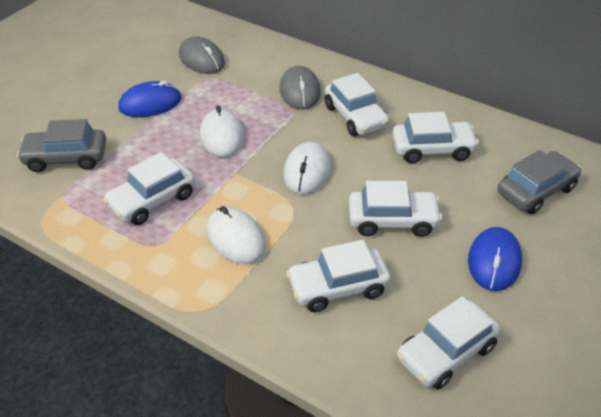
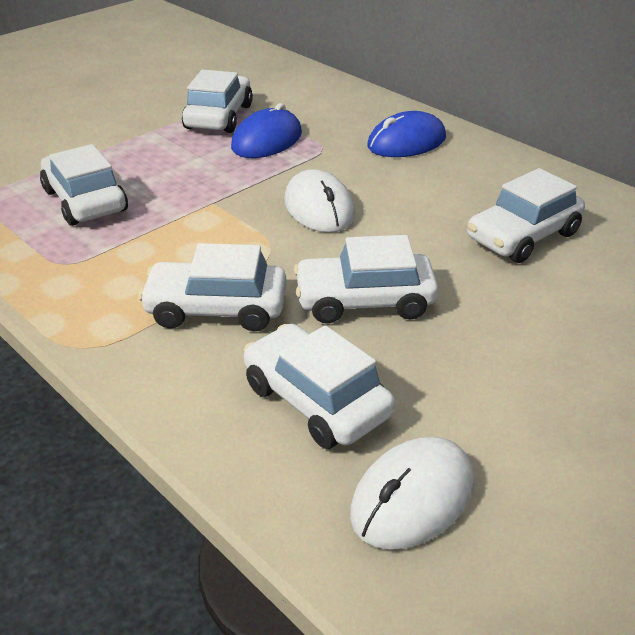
grey car: 2 -> 0
grey mouse: 2 -> 0
white mouse: 3 -> 2

